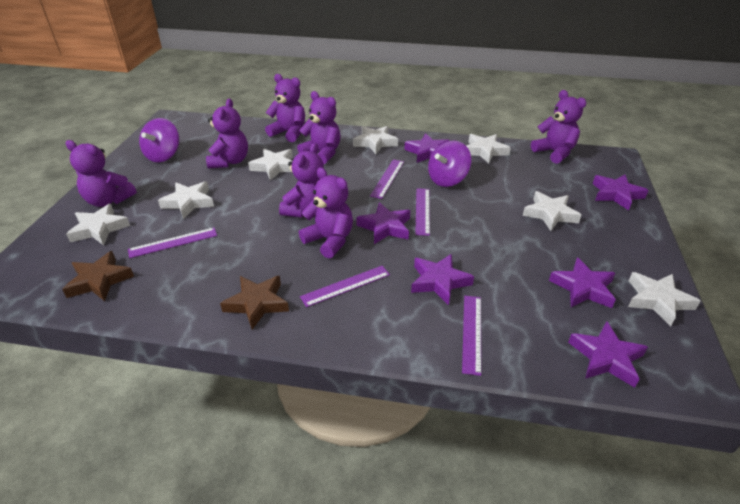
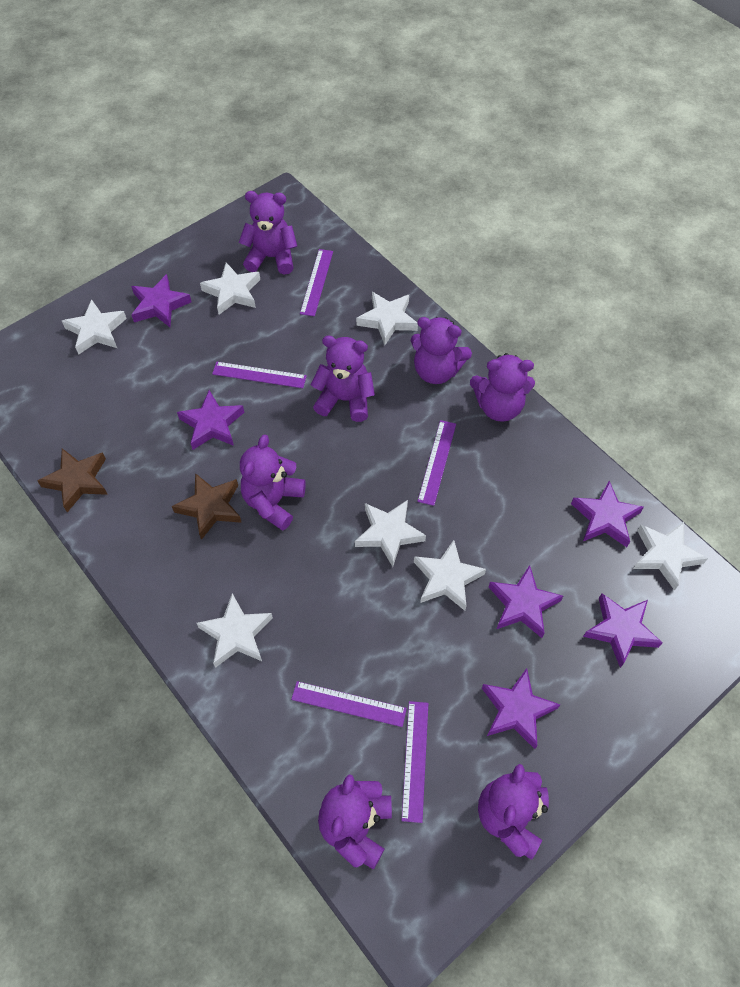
purple spinning top: 2 -> 0

